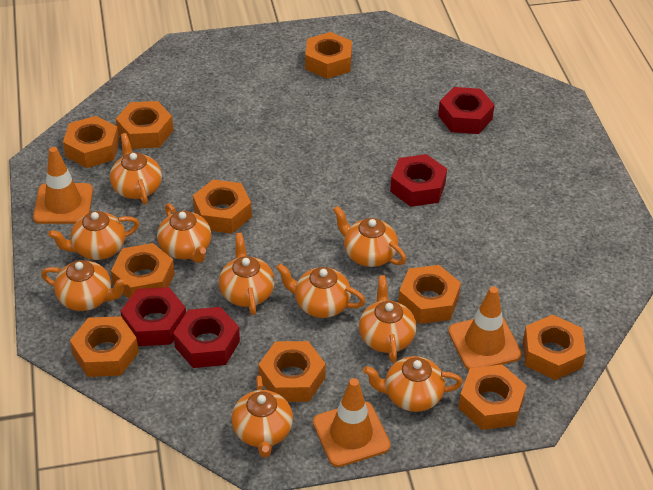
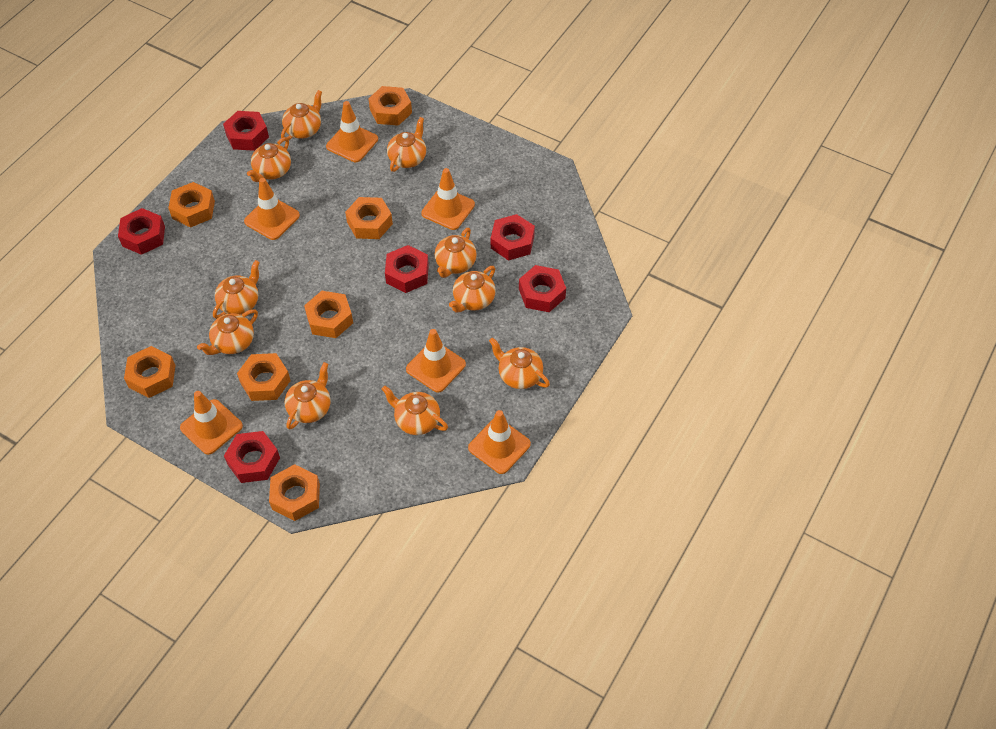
orange nut: 10 -> 7
orange traffic cone: 3 -> 6
red nut: 4 -> 6

